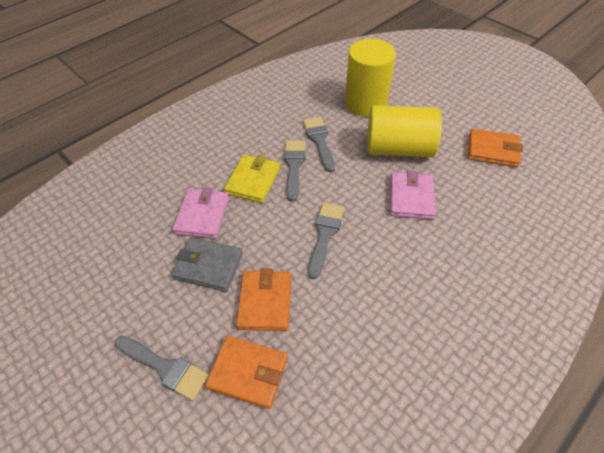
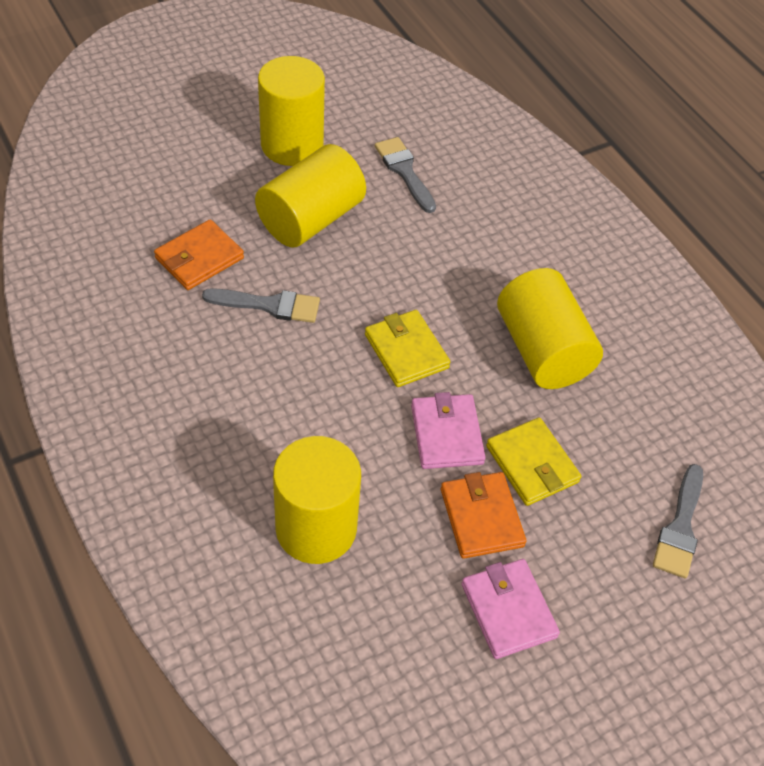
grey brush: 4 -> 3
grey wallet: 1 -> 0
orange wallet: 3 -> 2
yellow cylinder: 2 -> 4
yellow wallet: 1 -> 2

